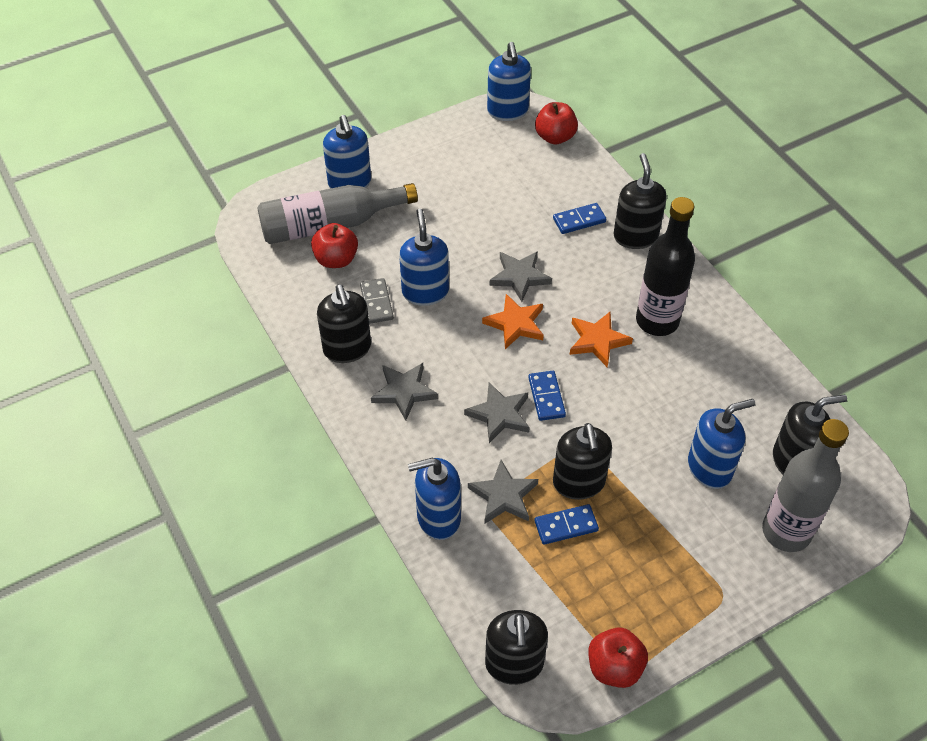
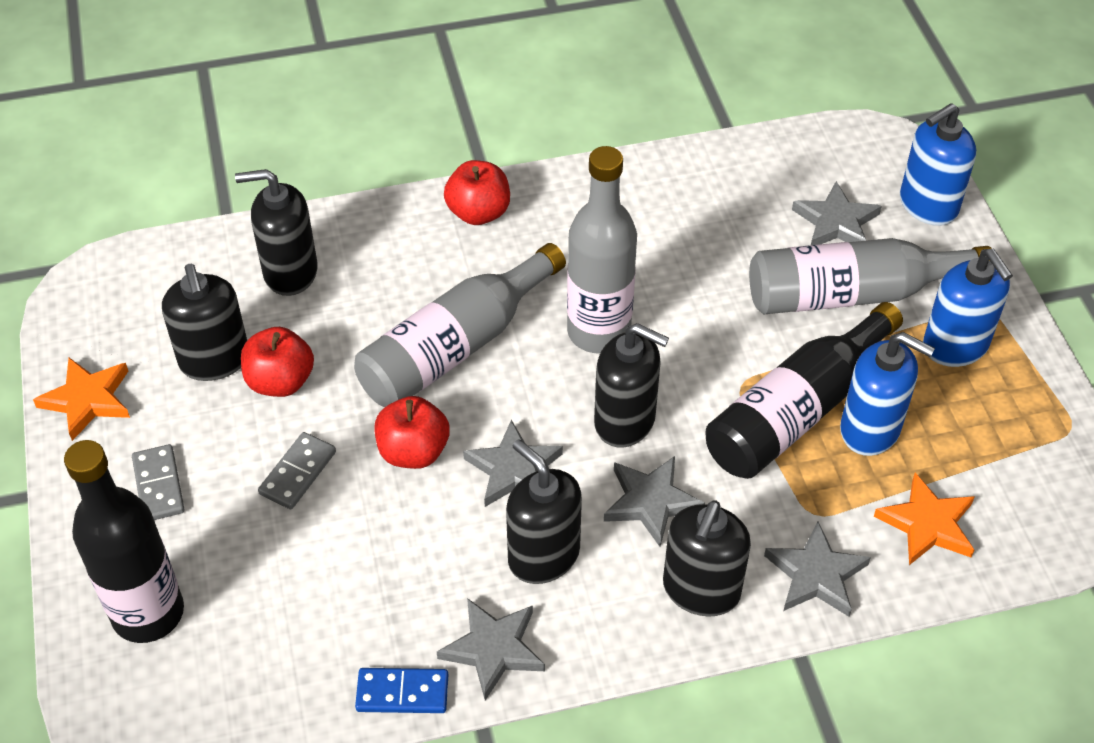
black bottle: 1 -> 2
blue domino: 3 -> 1
blue soap dispenser: 5 -> 3
grey bottle: 2 -> 3
grey domino: 1 -> 2
grey star: 4 -> 5

